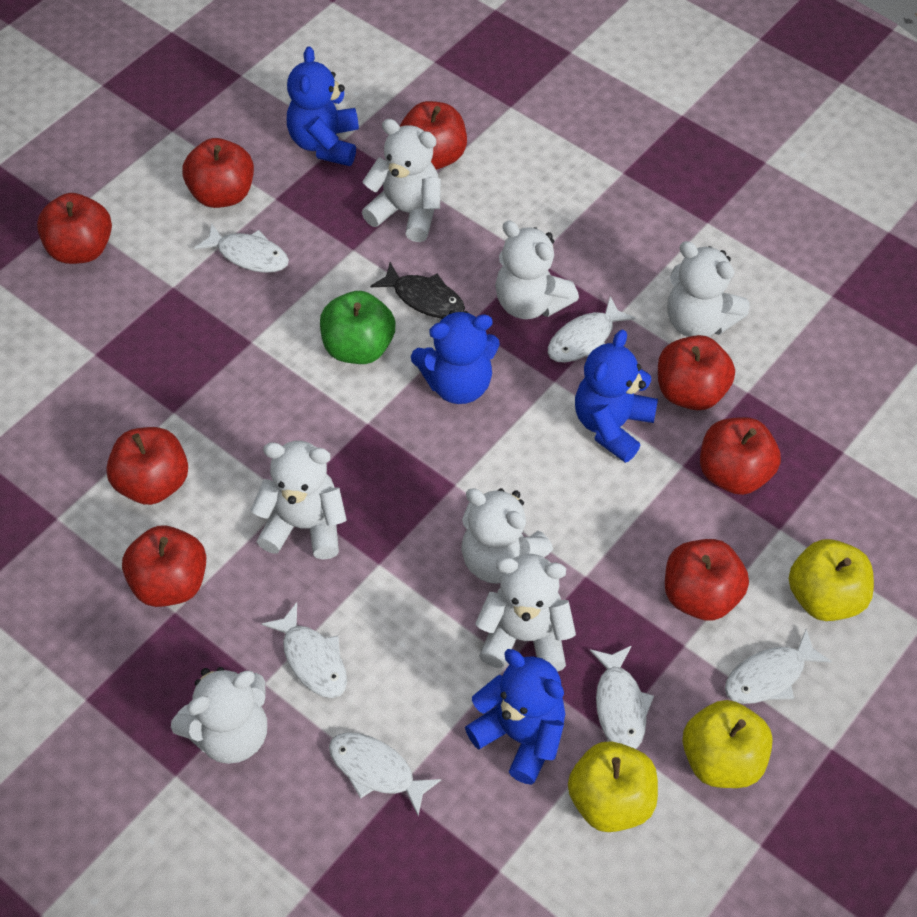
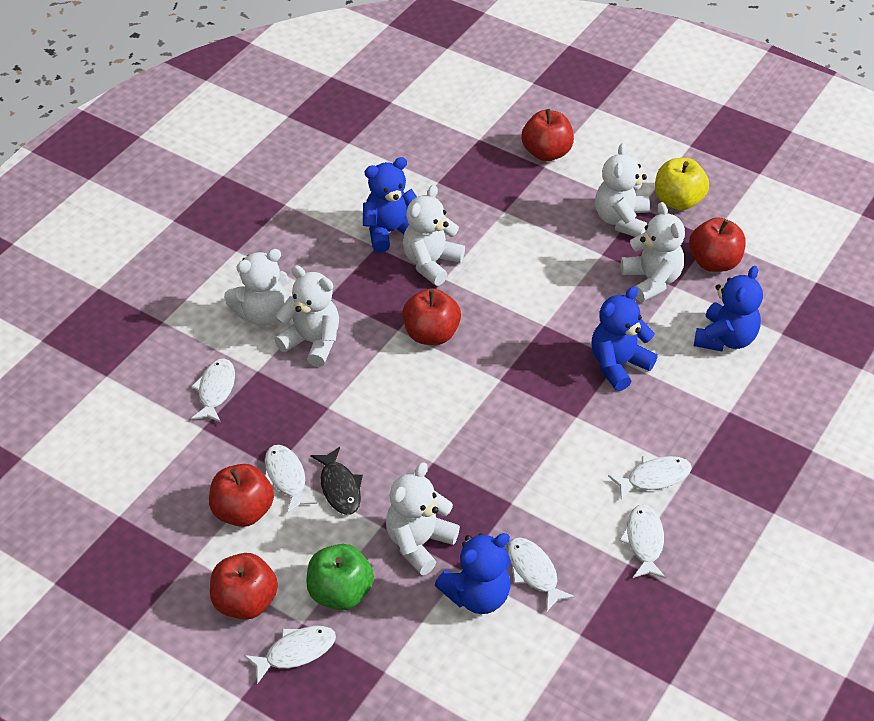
red apple: 8 -> 5
white teddy bear: 7 -> 6
yellow apple: 3 -> 1

